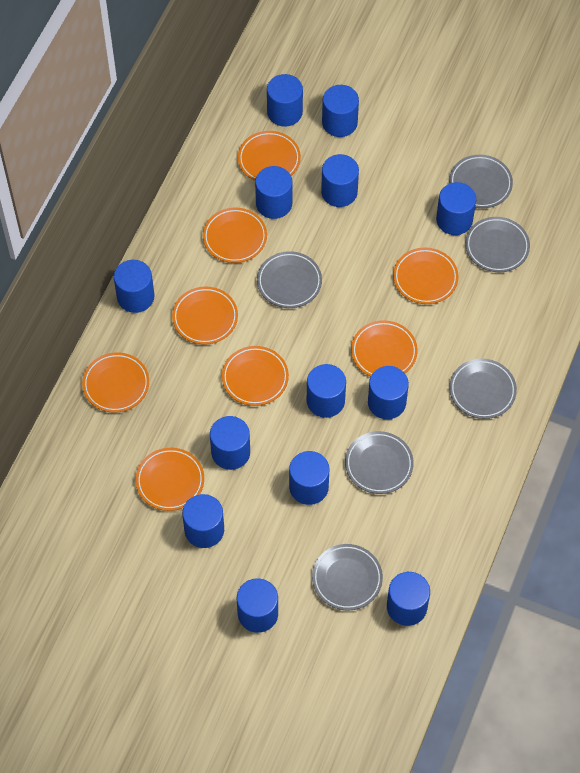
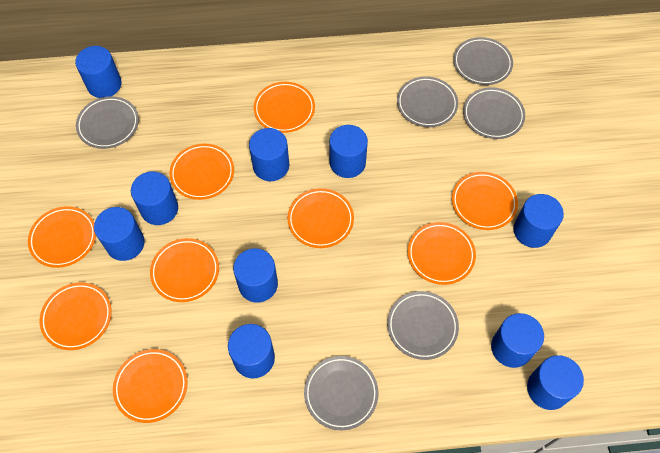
blue cylinder: 13 -> 10
orange plate: 8 -> 9

